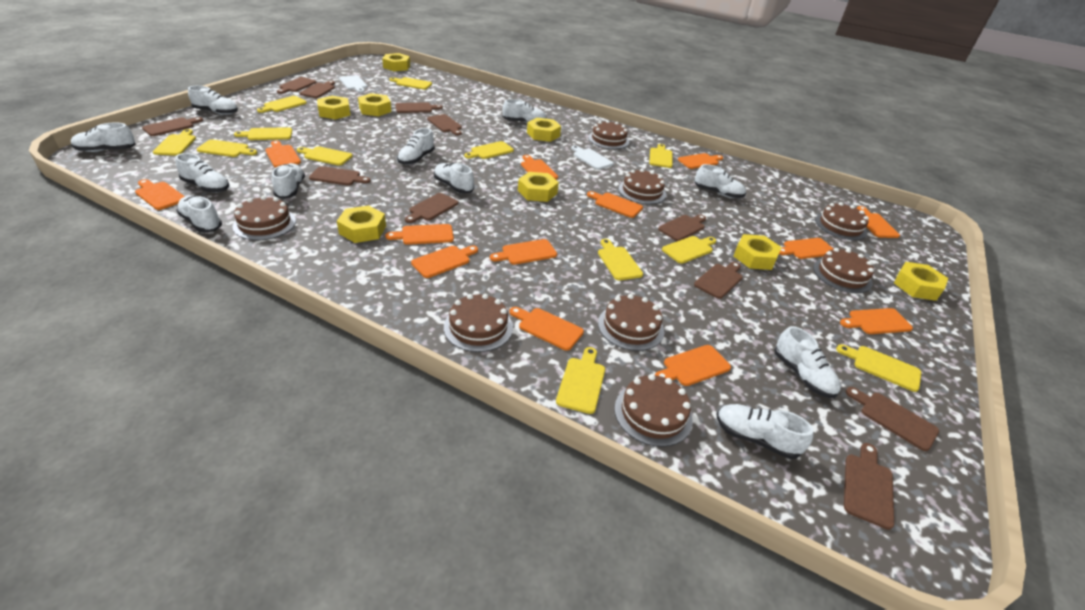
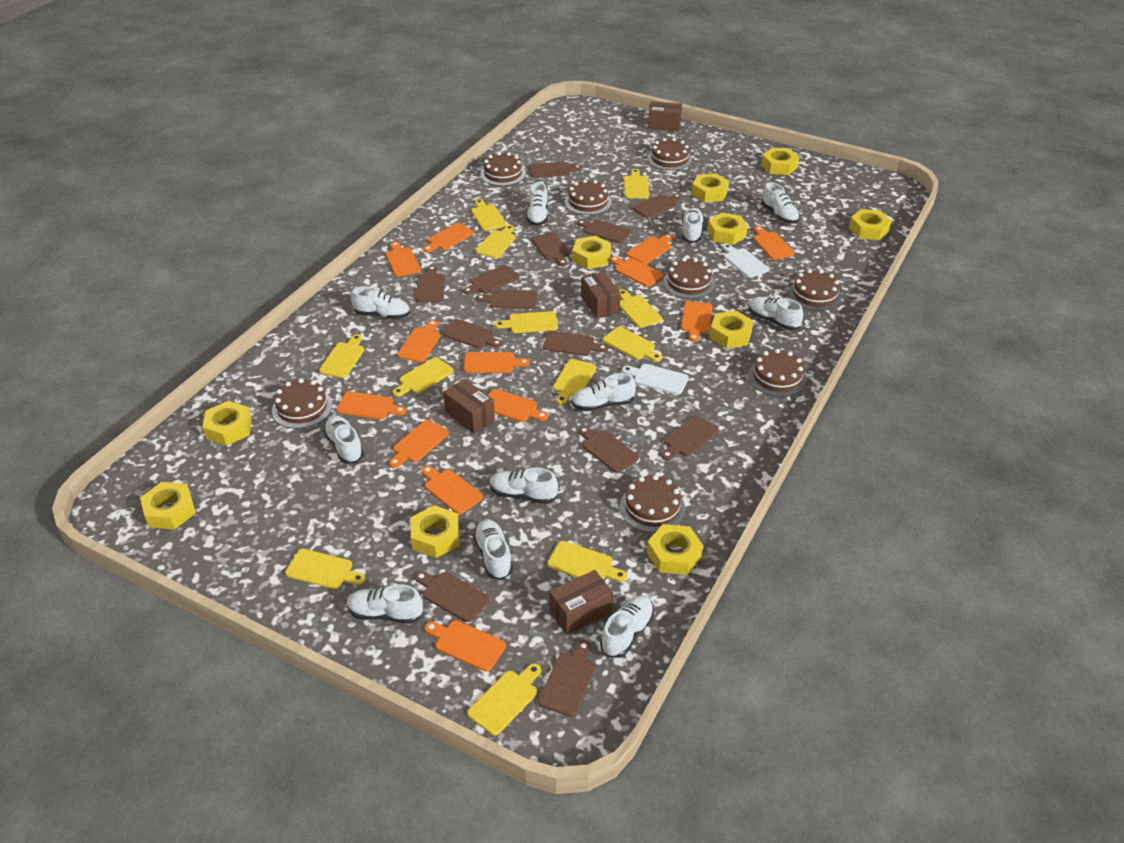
brown box: 0 -> 4
brown cutting board: 11 -> 13
yellow nut: 8 -> 10

